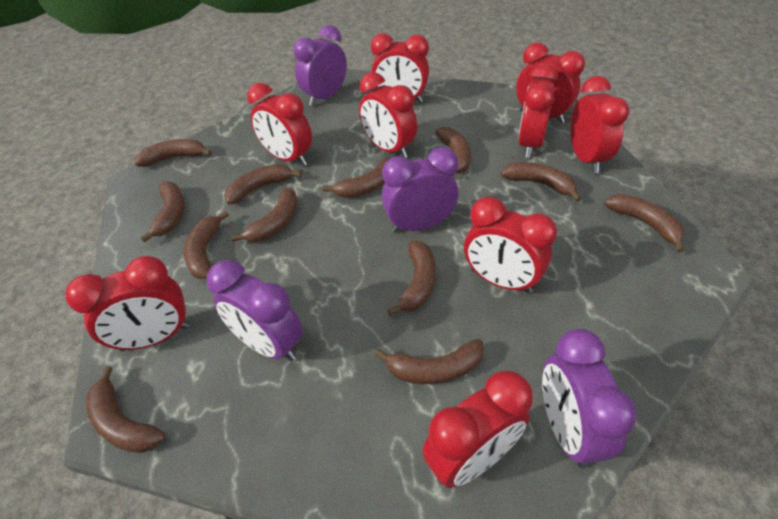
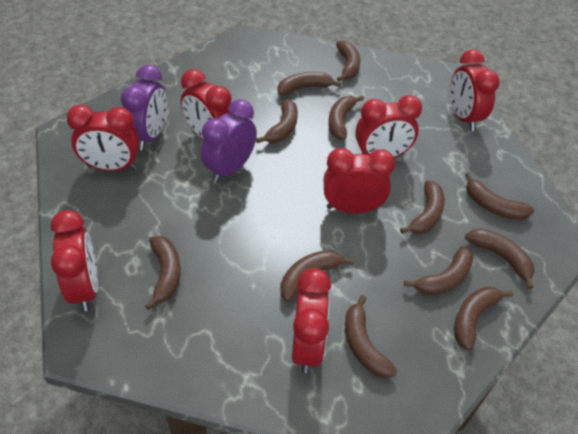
purple clock: 4 -> 2
red clock: 9 -> 7

